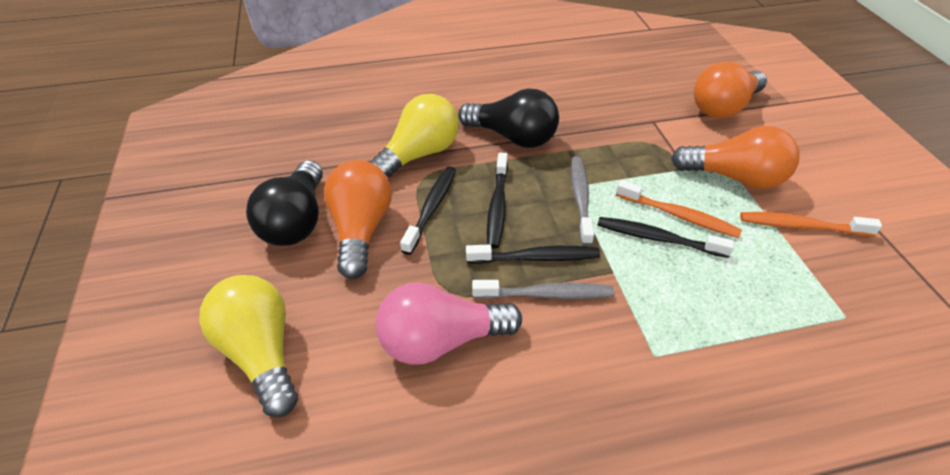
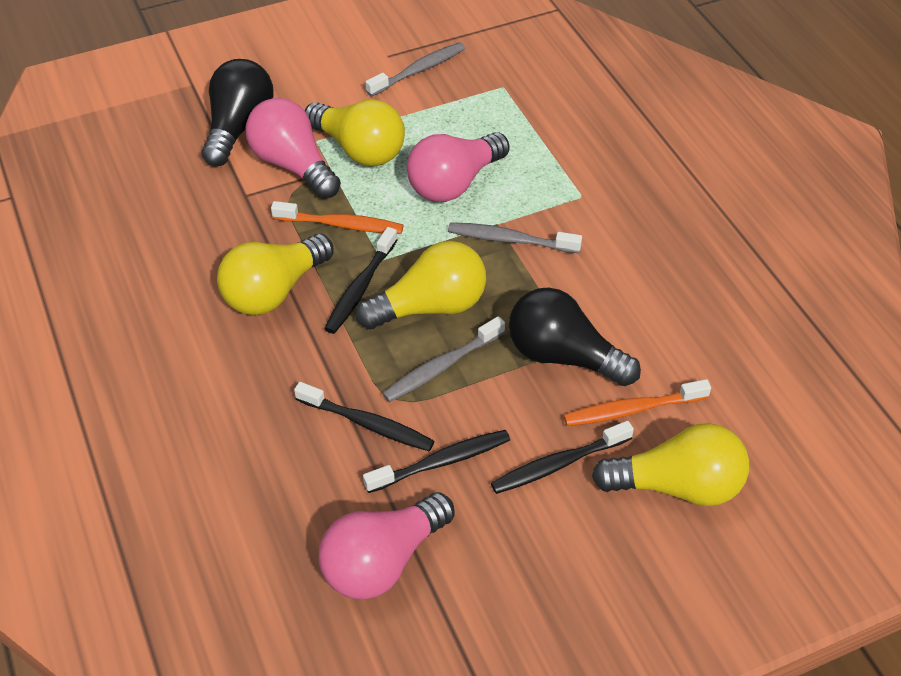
grey toothbrush: 2 -> 3
orange light bulb: 3 -> 0
pink light bulb: 1 -> 3
yellow light bulb: 2 -> 4

